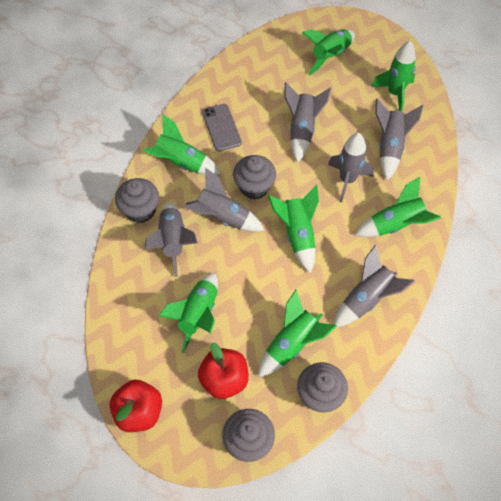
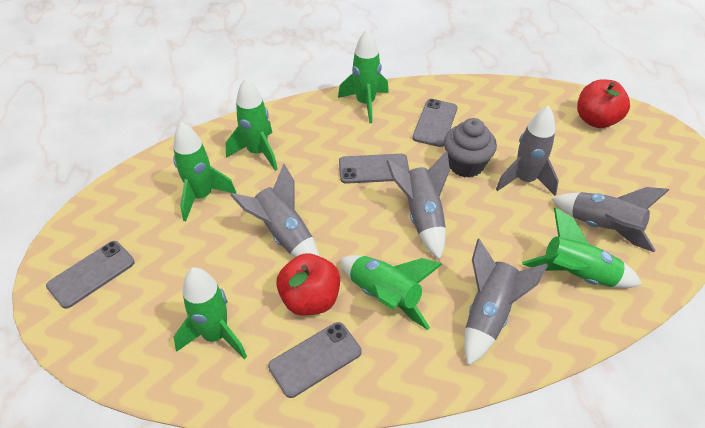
green rocket: 7 -> 6
grey cupcake: 4 -> 1
grey phone: 1 -> 4
grey rocket: 6 -> 5

